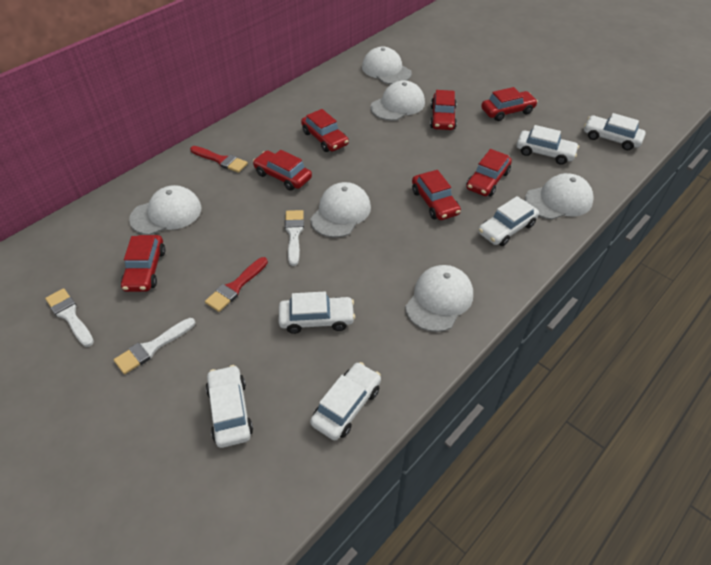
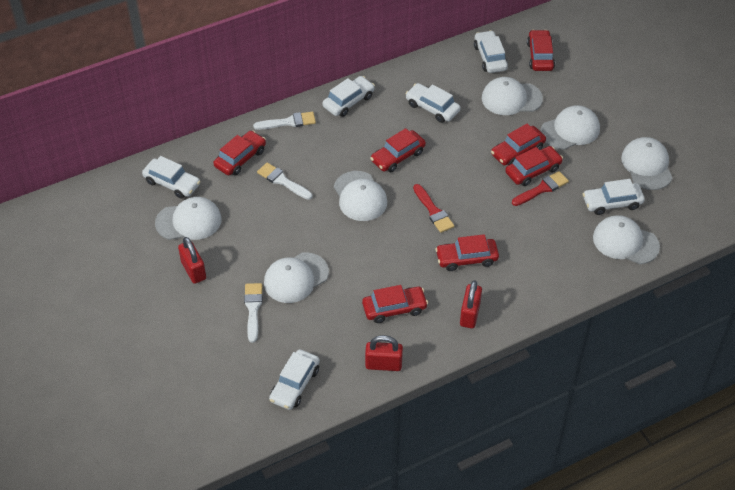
red padlock: 0 -> 3
white cap: 6 -> 7

